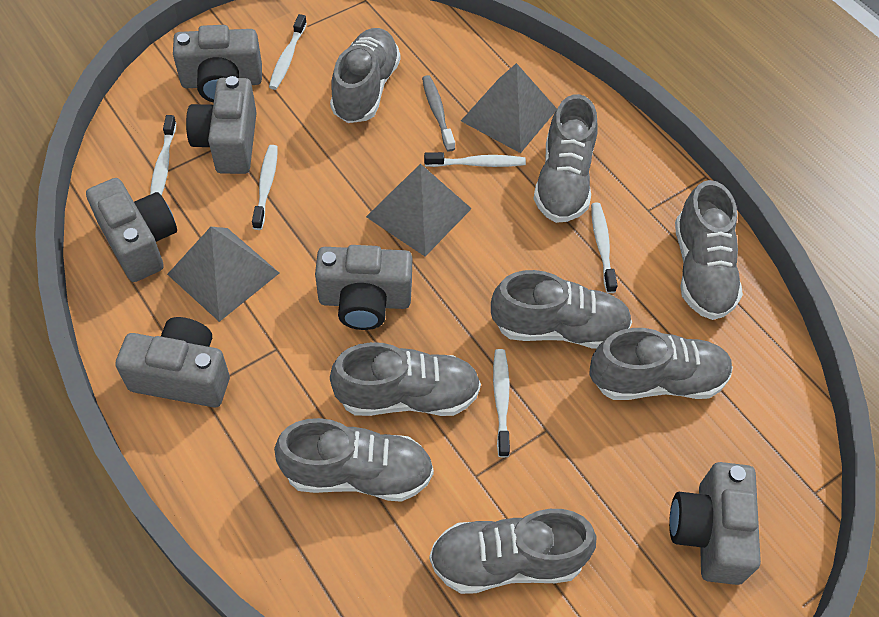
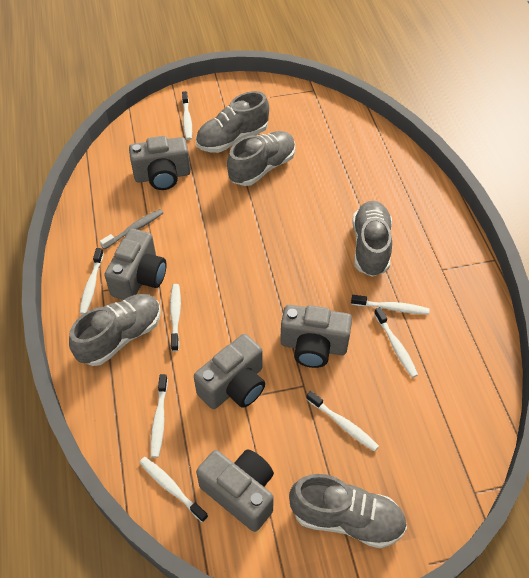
grey camera: 6 -> 5
grey pyramid: 3 -> 0
grey shoe: 8 -> 5
white toothbrush: 6 -> 8

